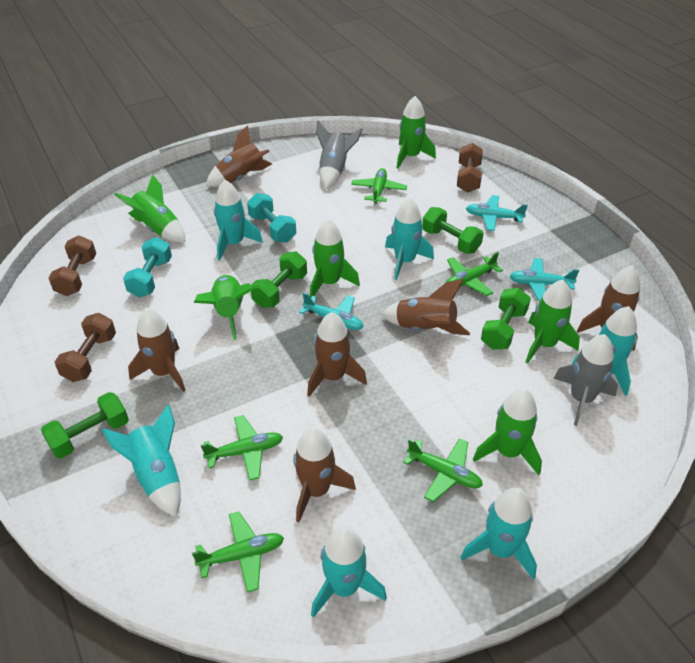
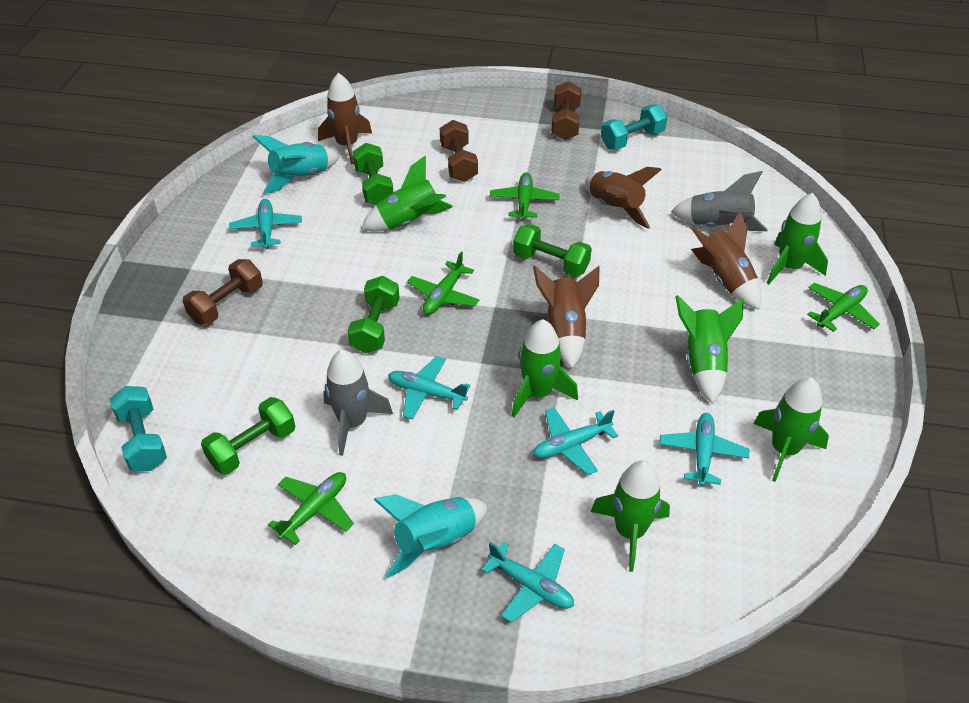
brown rocket: 6 -> 4
green plane: 5 -> 4
turquoise plane: 3 -> 5
turquoise rocket: 6 -> 2

